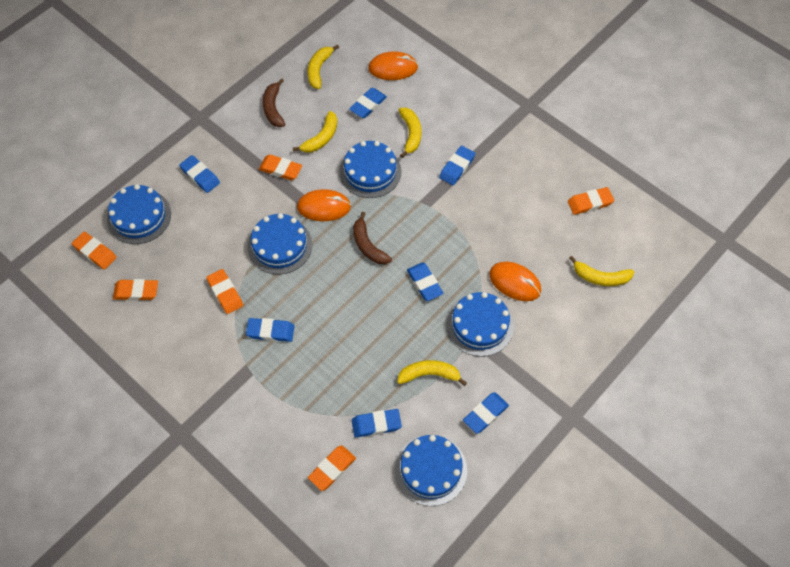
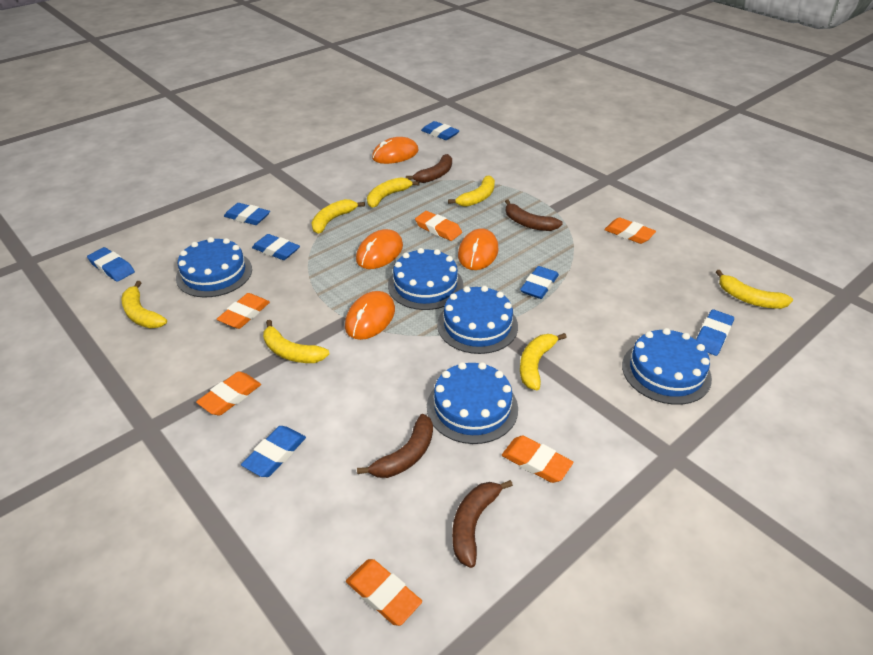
brown banana: 2 -> 4
orange mouse: 3 -> 4
yellow banana: 5 -> 7

